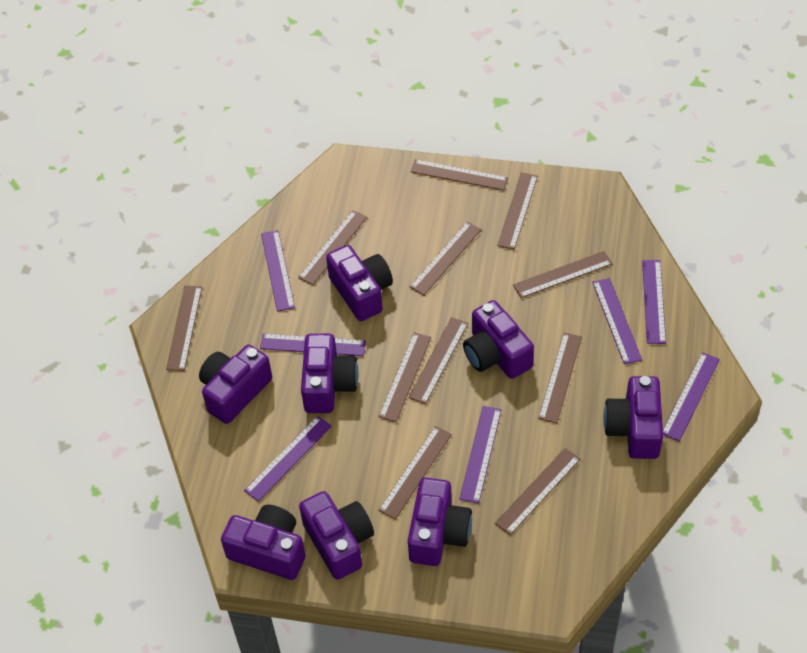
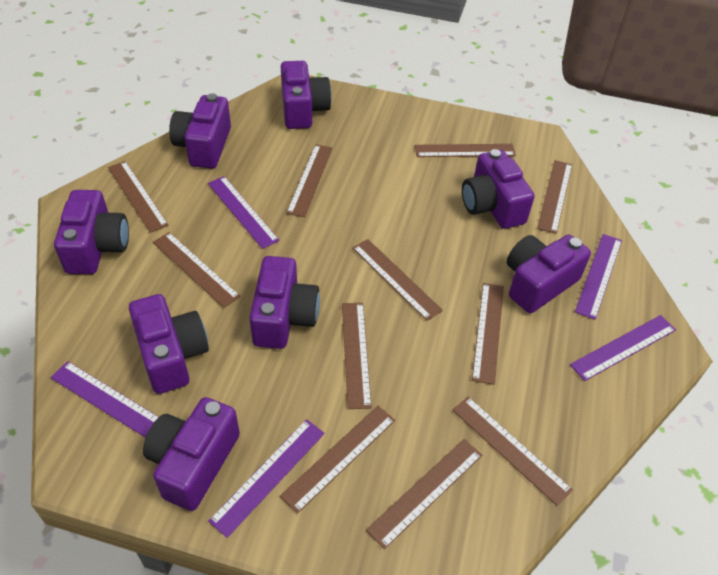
purple ruler: 7 -> 5

